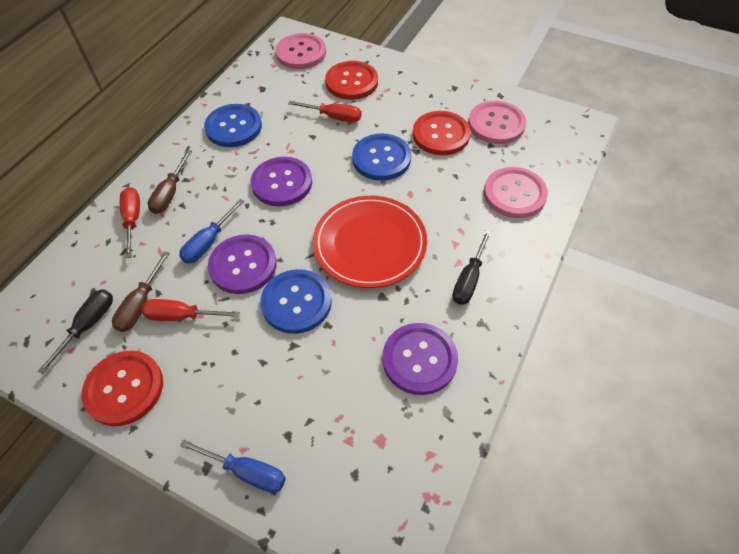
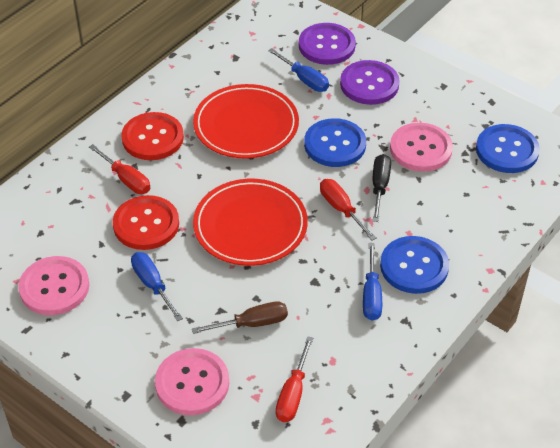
black screwdriver: 2 -> 1
blue screwdriver: 2 -> 3
brown screwdriver: 2 -> 1
purple button: 3 -> 2
red button: 3 -> 2
red plate: 1 -> 2

